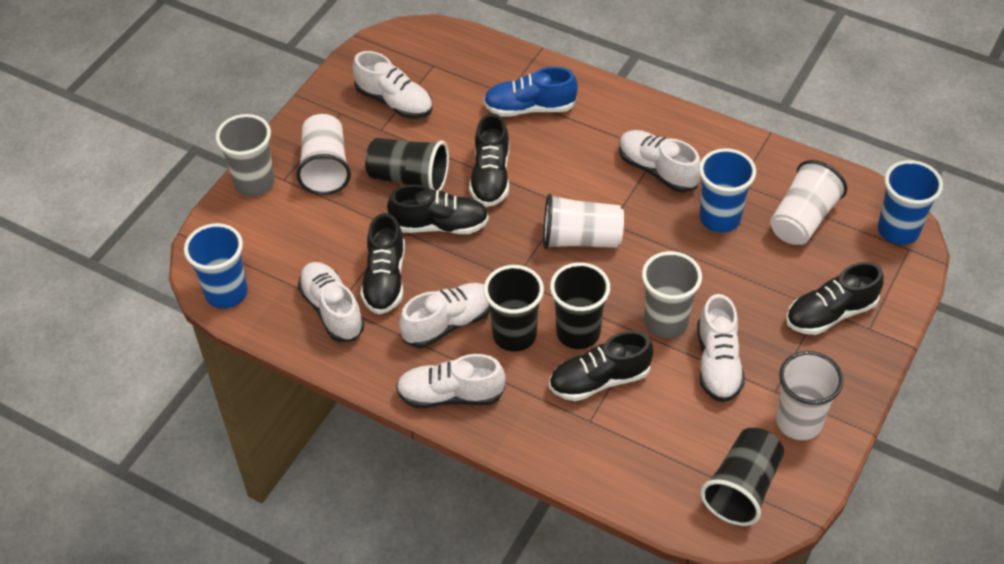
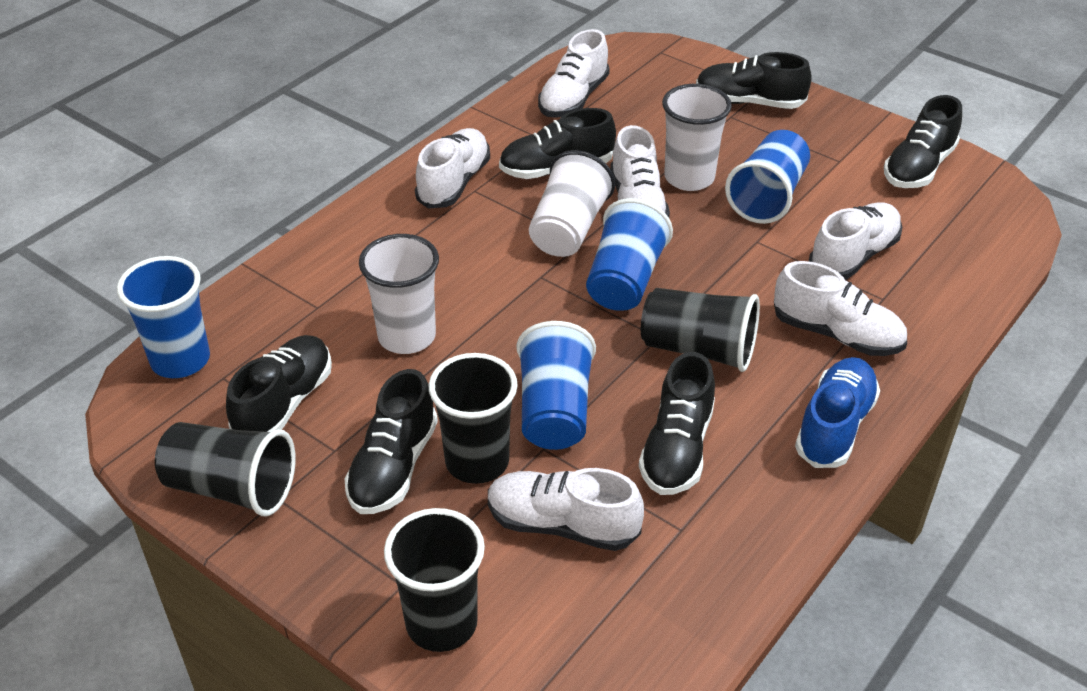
black shoe: 5 -> 6
blue cup: 3 -> 4
grey cup: 2 -> 0
white cup: 4 -> 3

